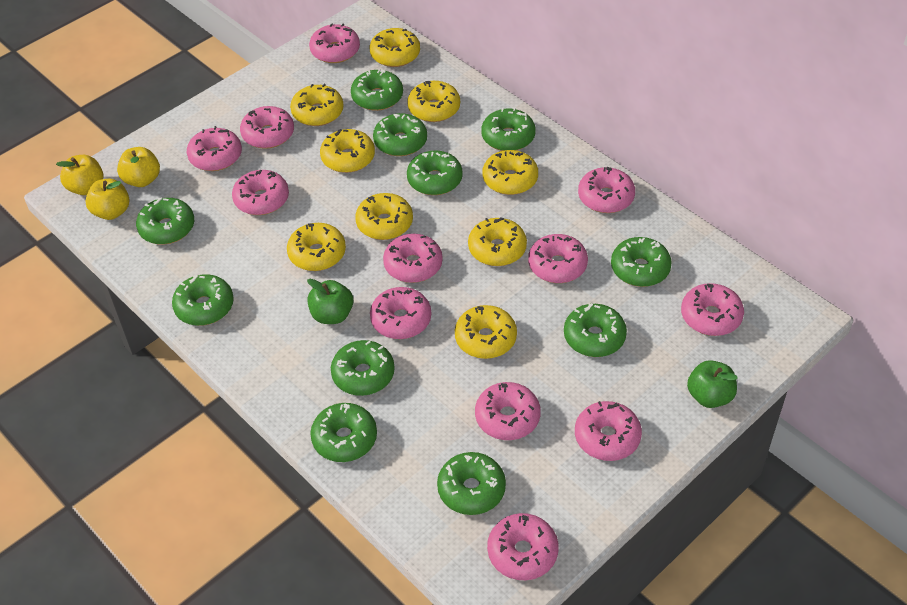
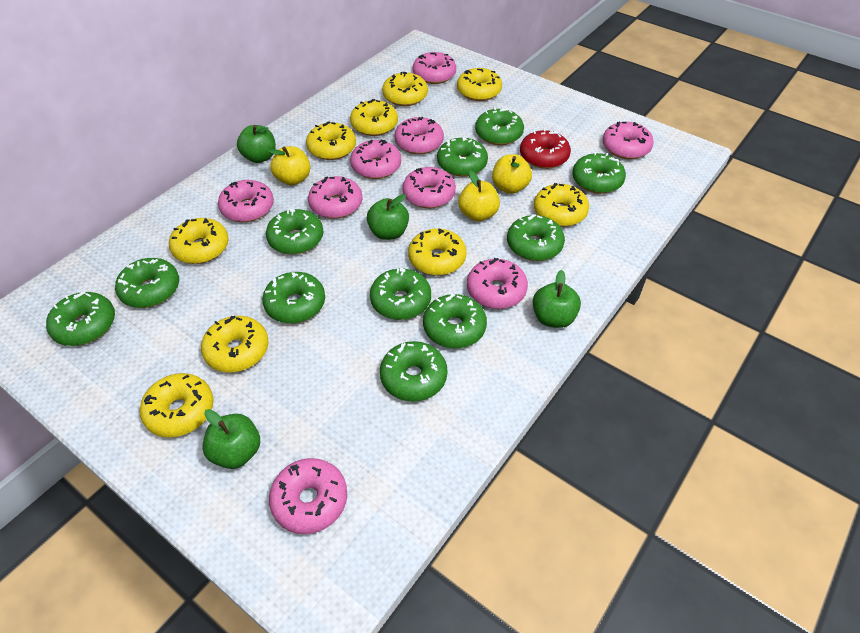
green apple: 2 -> 4
pink donut: 12 -> 9
red donut: 0 -> 1

